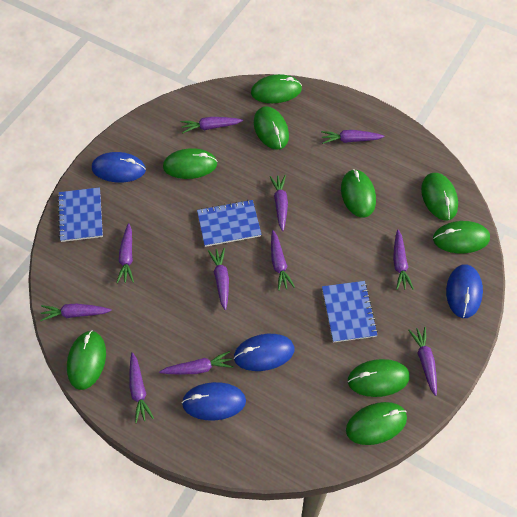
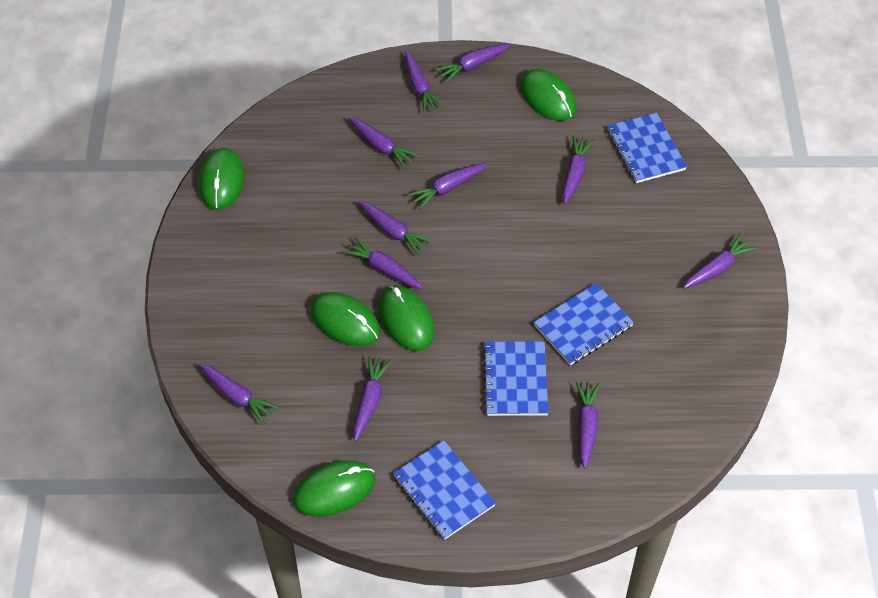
blue mouse: 4 -> 0
blue notebook: 3 -> 4
green mouse: 9 -> 5

